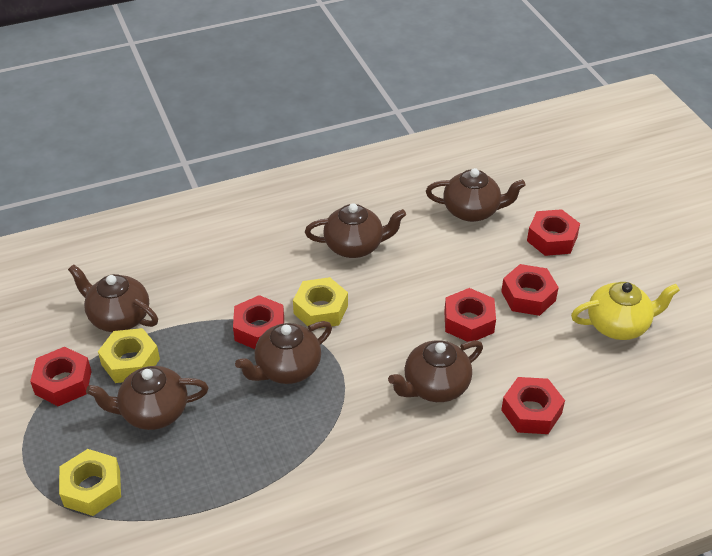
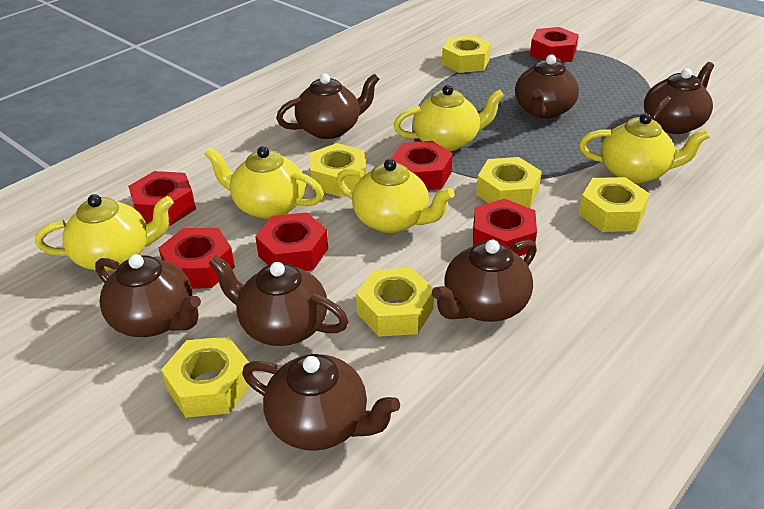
brown teapot: 6 -> 7
yellow nut: 3 -> 6
yellow teapot: 1 -> 5

